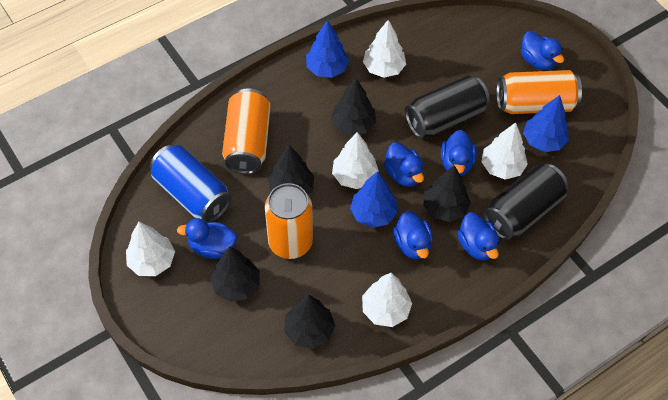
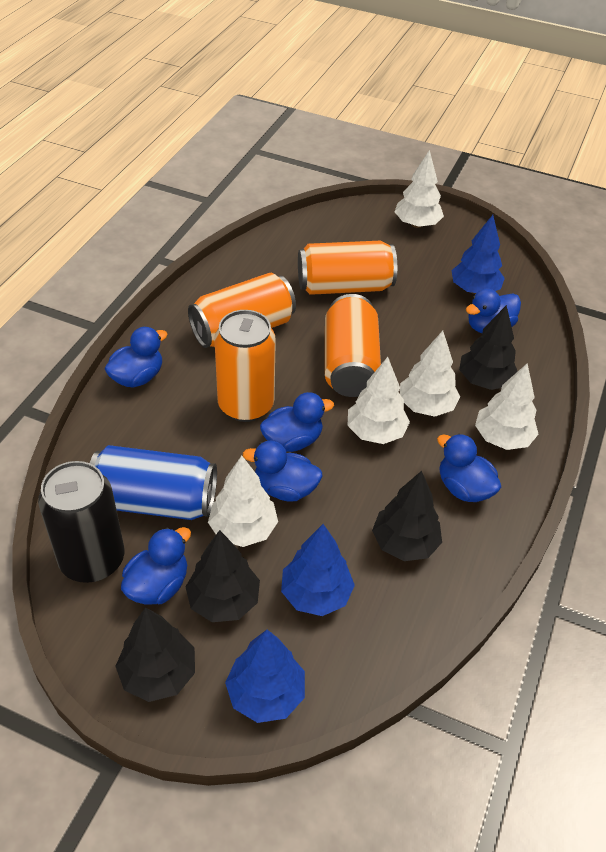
black can: 2 -> 1
black tree: 5 -> 4
orange can: 3 -> 4

